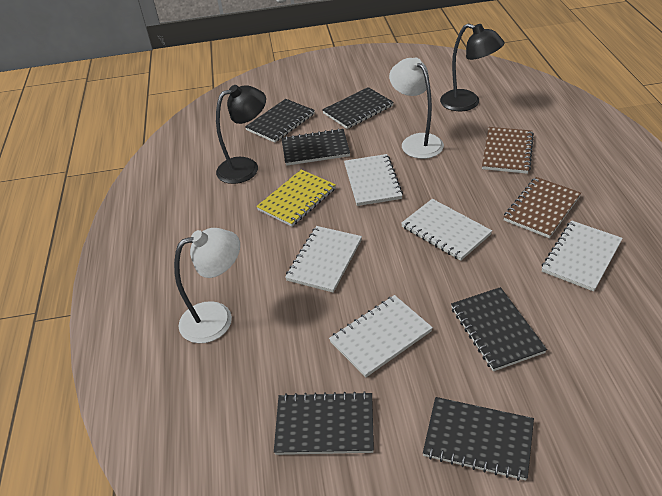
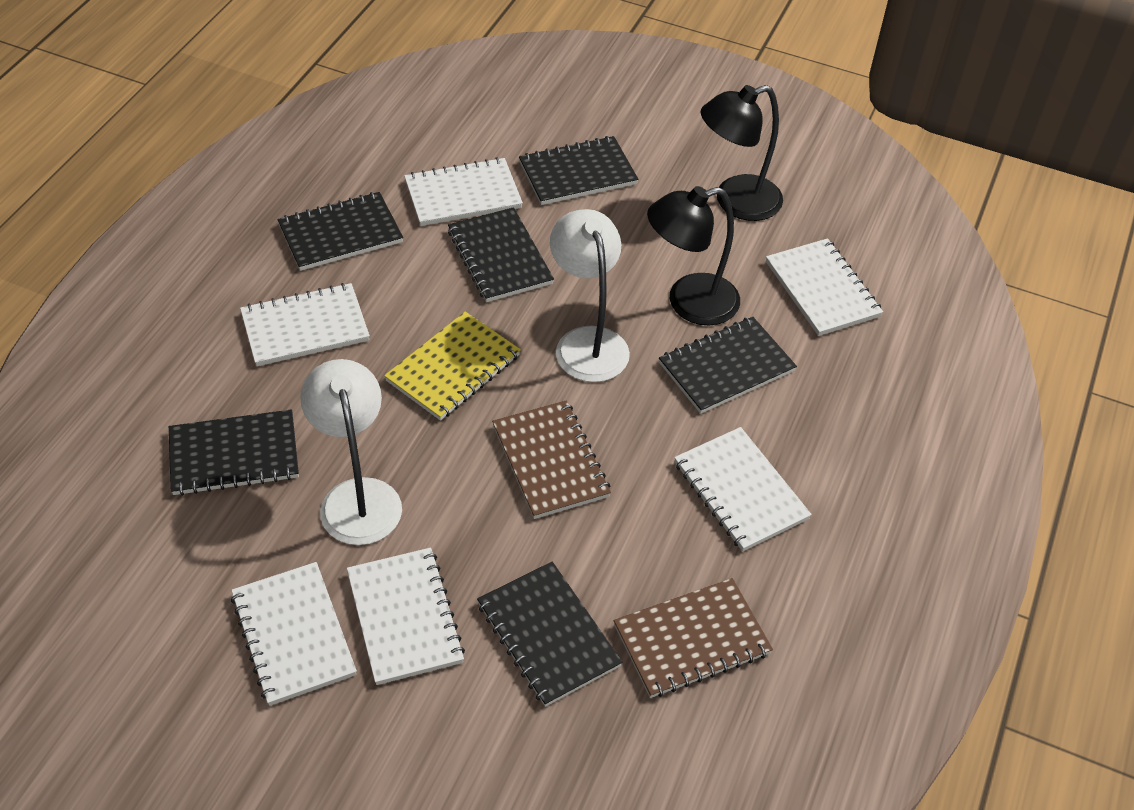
white notebook: 5 -> 6

